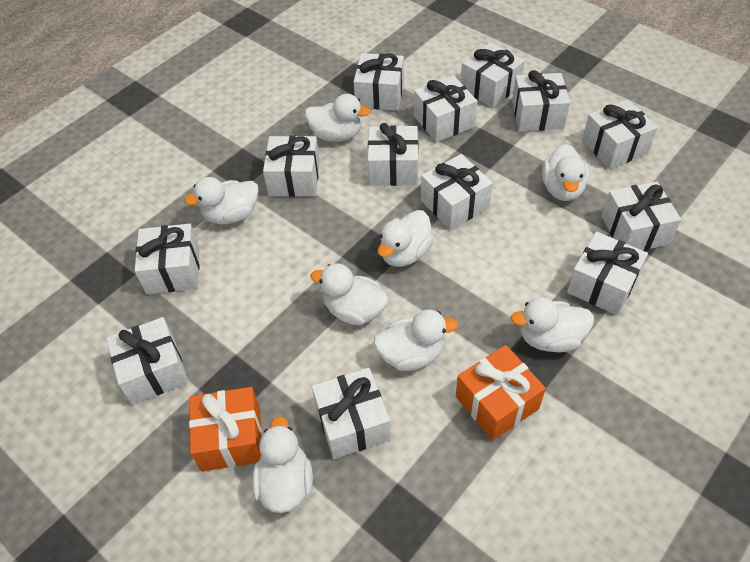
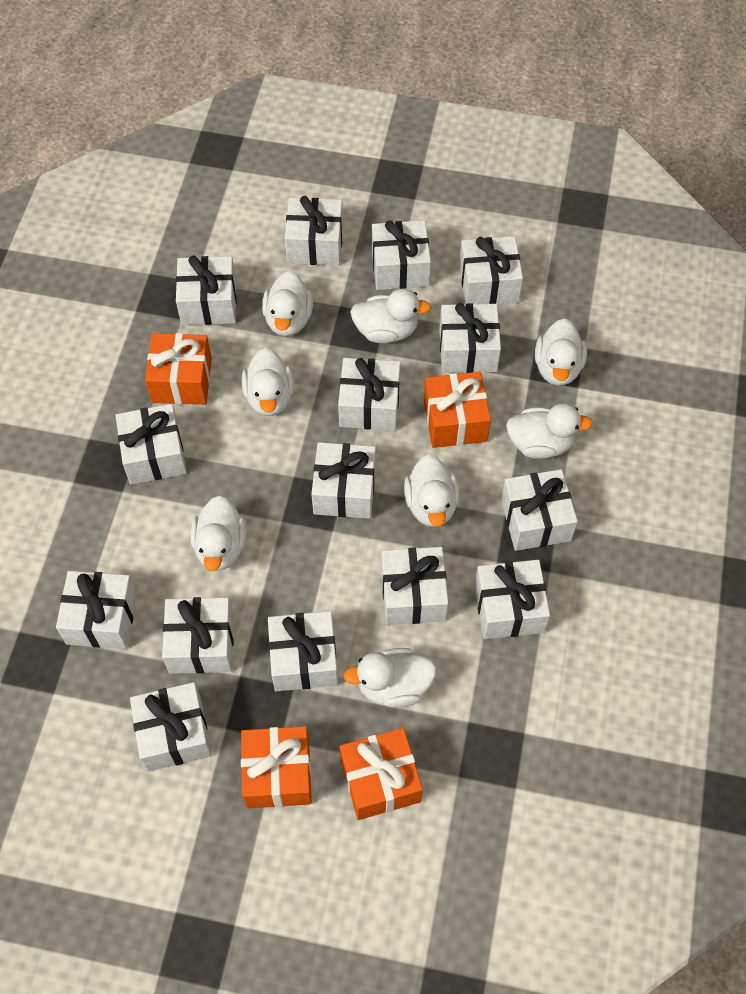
orange gift: 2 -> 4
white gift: 13 -> 15

